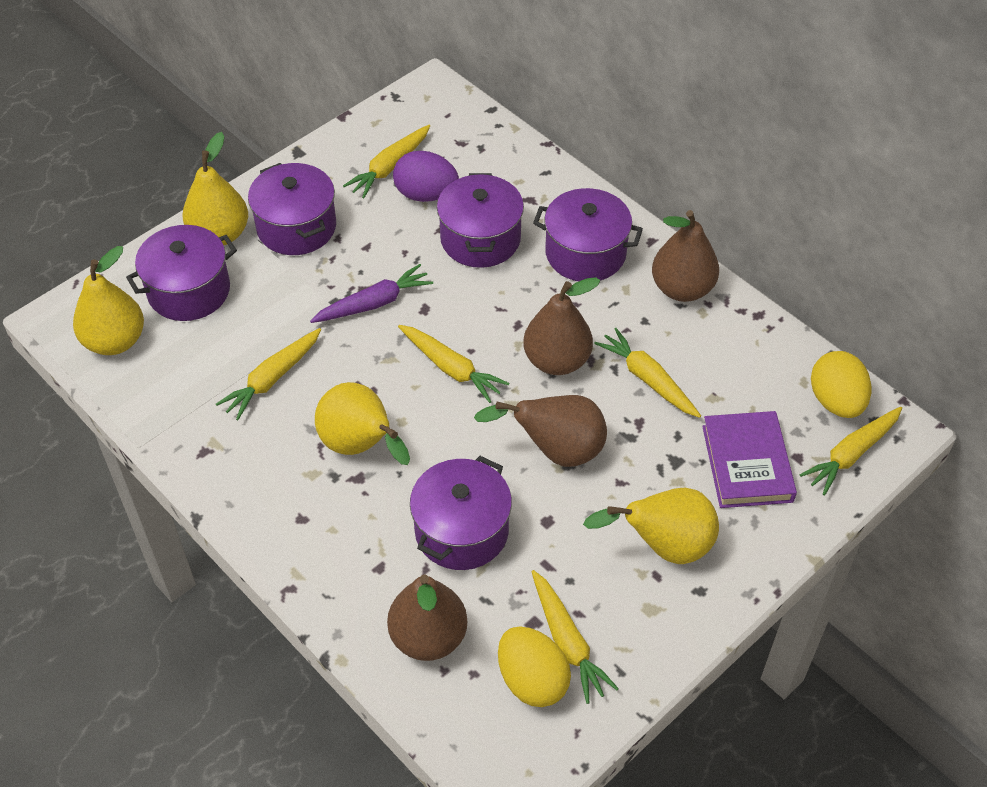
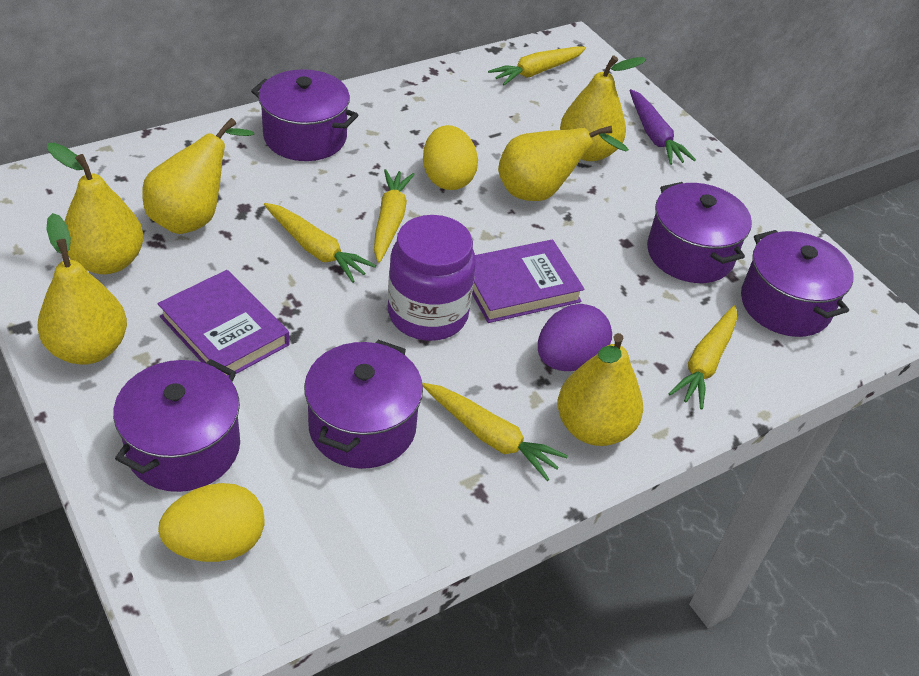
brown pear: 4 -> 0
purple book: 1 -> 2
purple jar: 0 -> 1
yellow carrot: 6 -> 5
yellow pear: 4 -> 6

